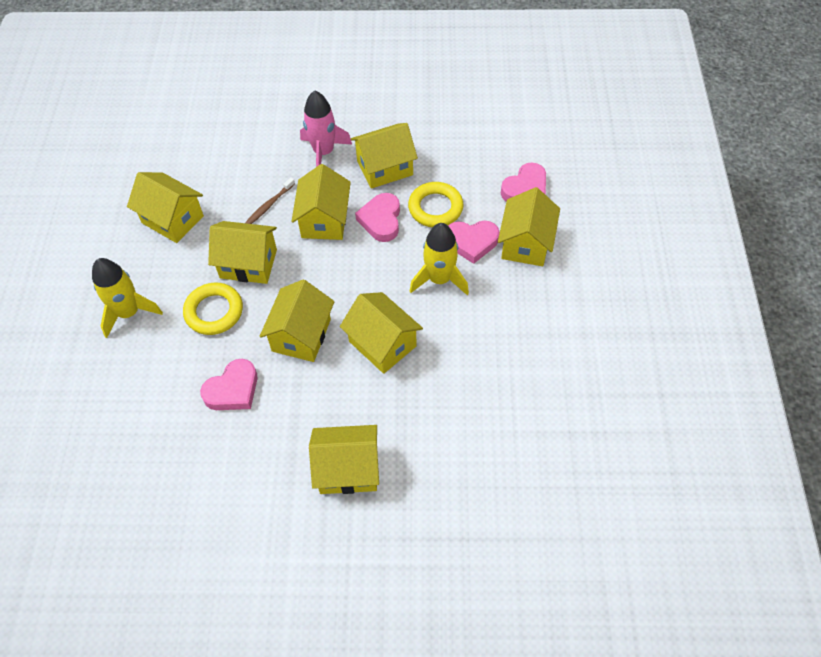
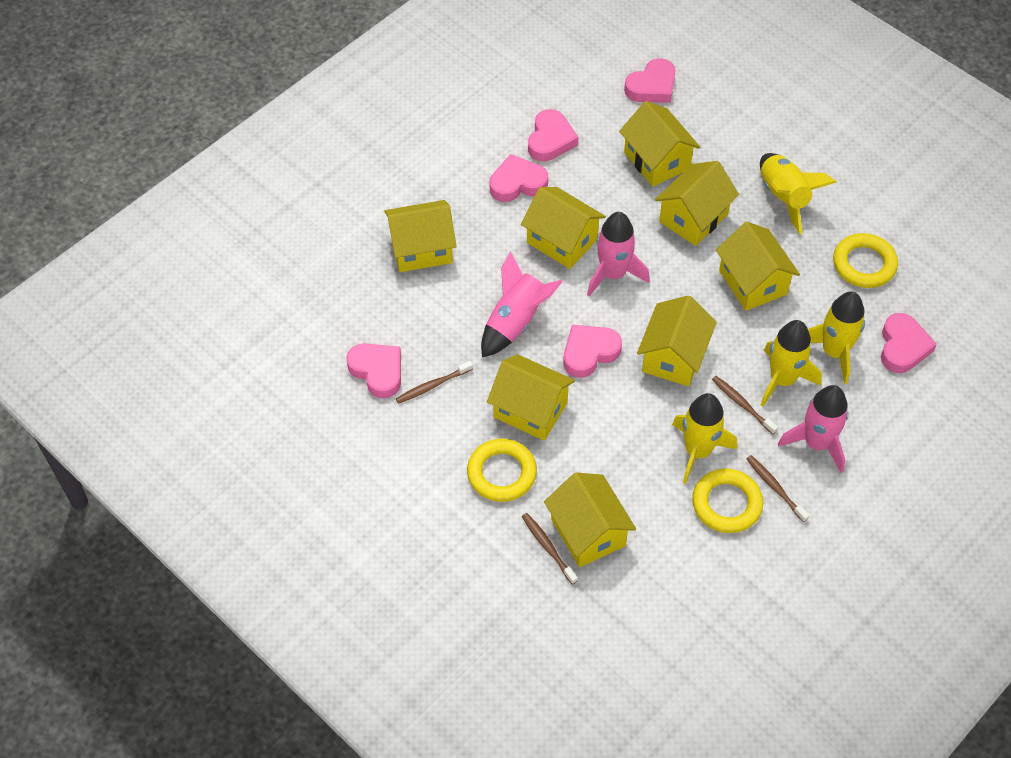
brown toothbrush: 1 -> 4
pink heart: 4 -> 6
pink rocket: 1 -> 3
yellow ring: 2 -> 3
yellow rocket: 2 -> 4

